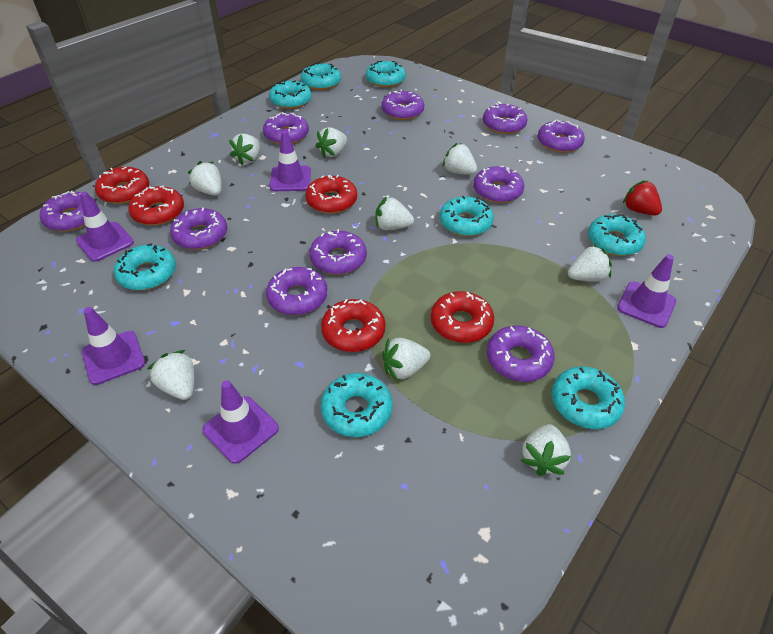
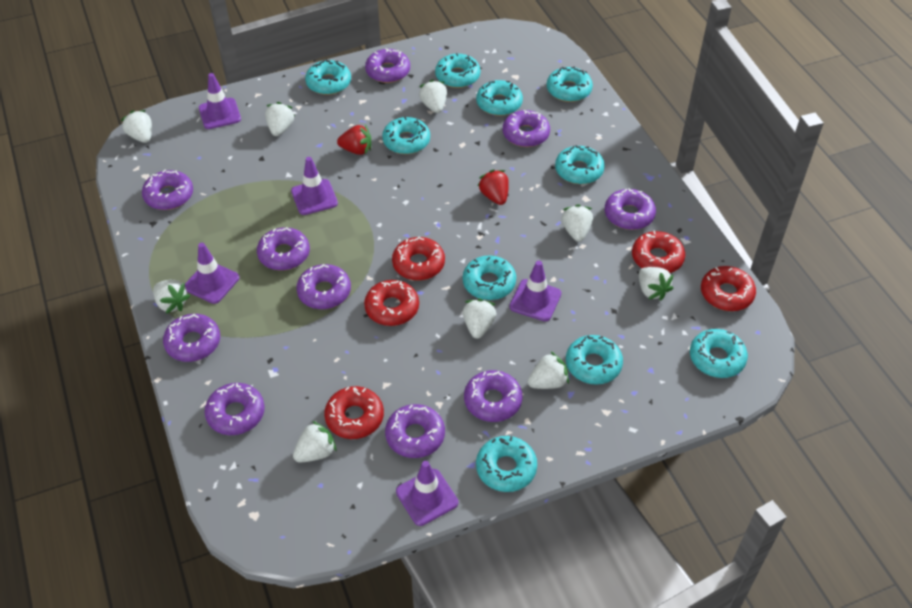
red strawberry: 1 -> 2
turquoise donut: 8 -> 10

